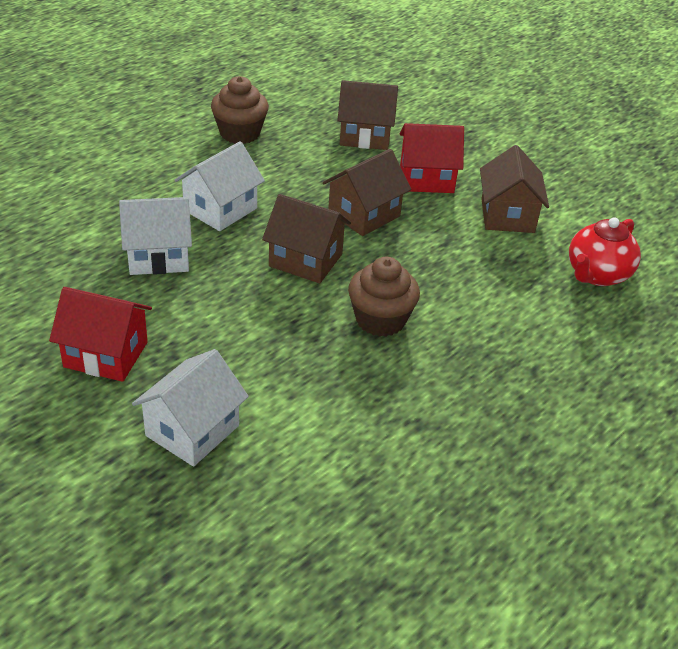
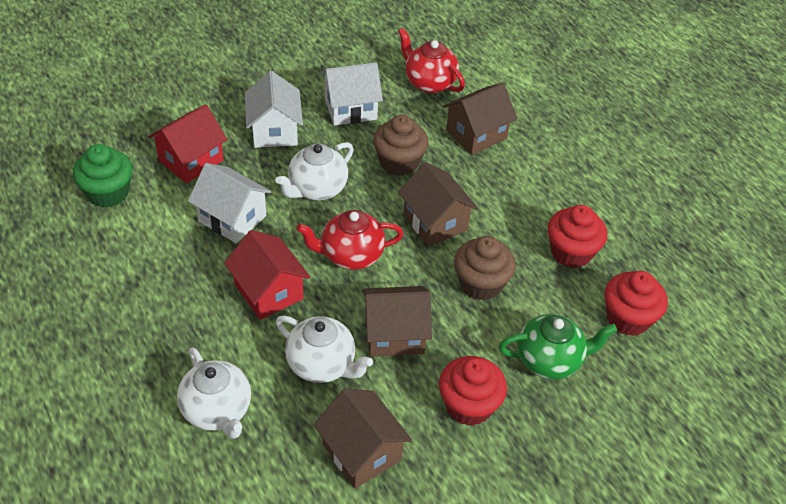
green cupcake: 0 -> 1
green teapot: 0 -> 1
red cupcake: 0 -> 3
red teapot: 1 -> 2
white teapot: 0 -> 3

